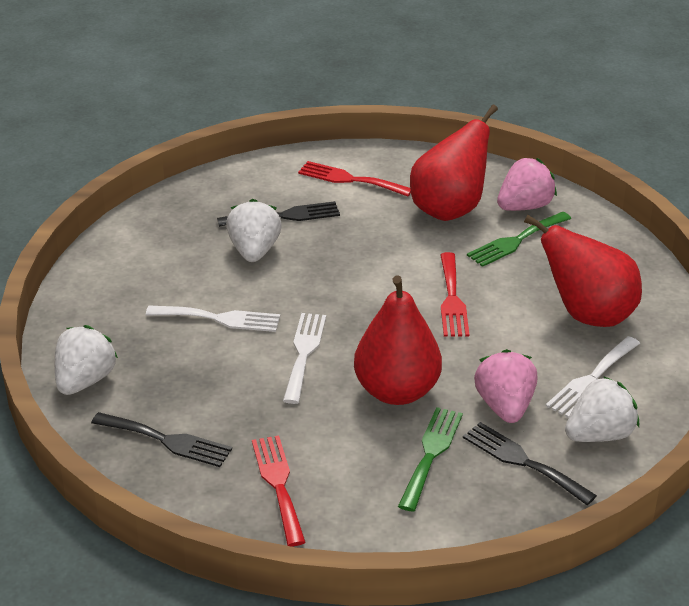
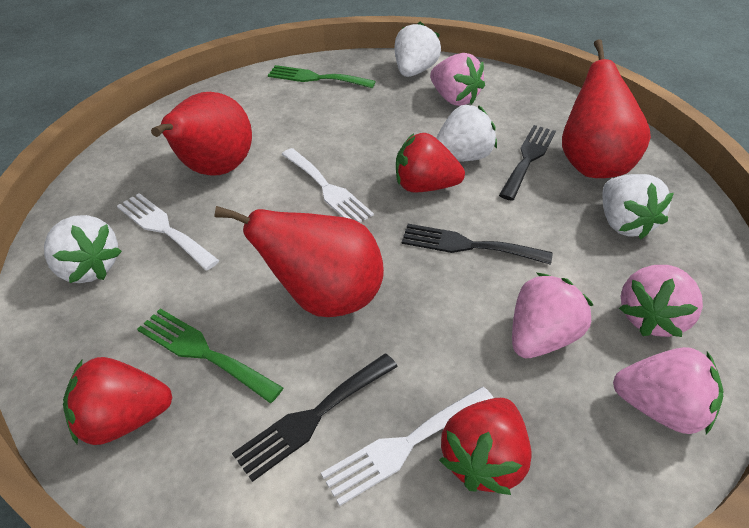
pink strawberry: 2 -> 4
red fork: 3 -> 0
red strawberry: 0 -> 3
white strawberry: 3 -> 4

